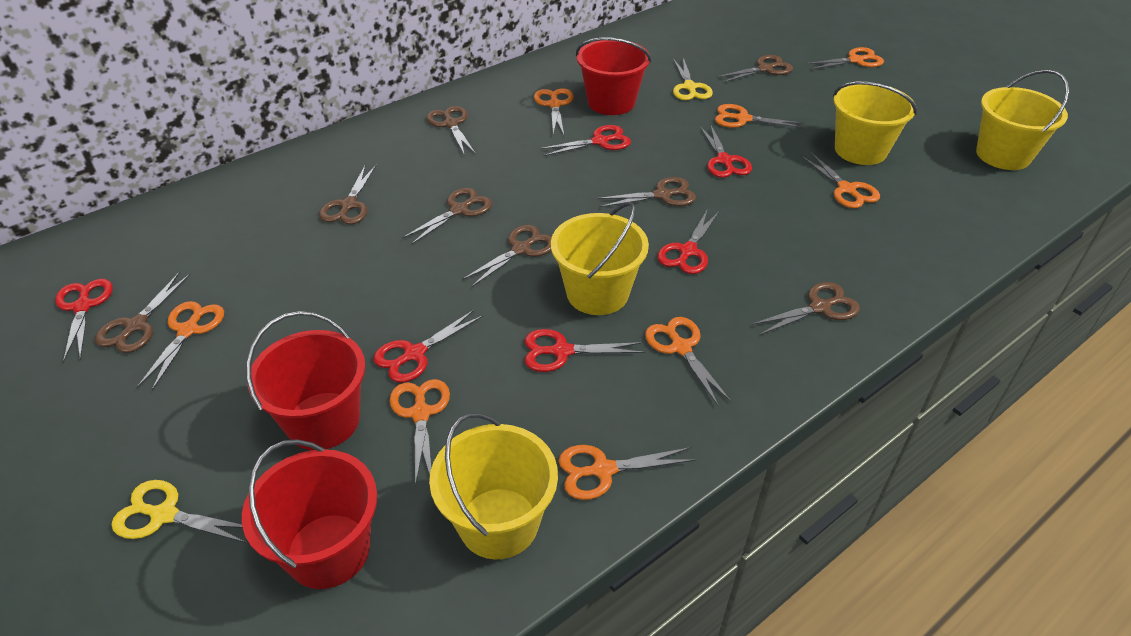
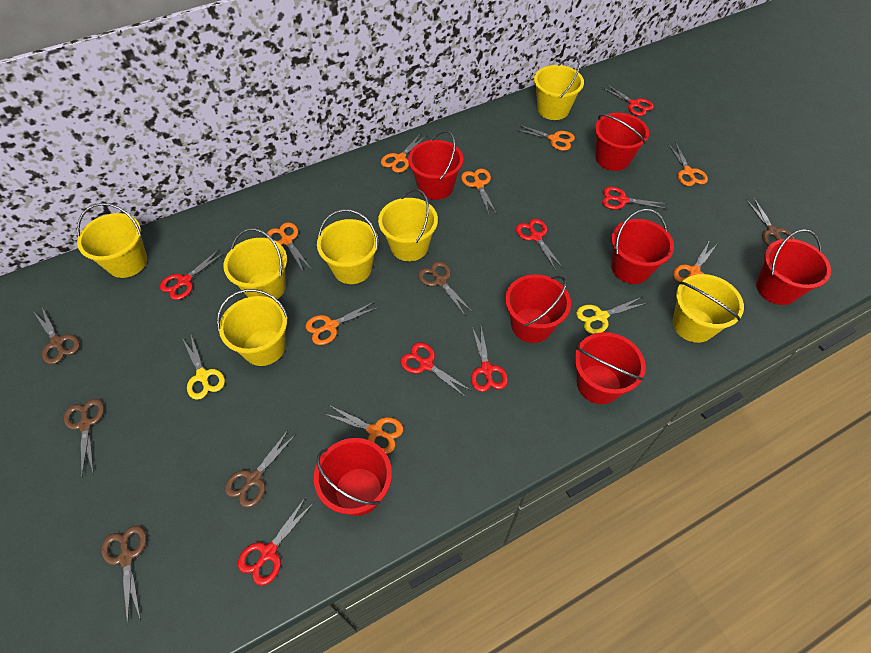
brown scissors: 8 -> 6
red bucket: 3 -> 7
red scissors: 6 -> 7
yellow bucket: 4 -> 7

